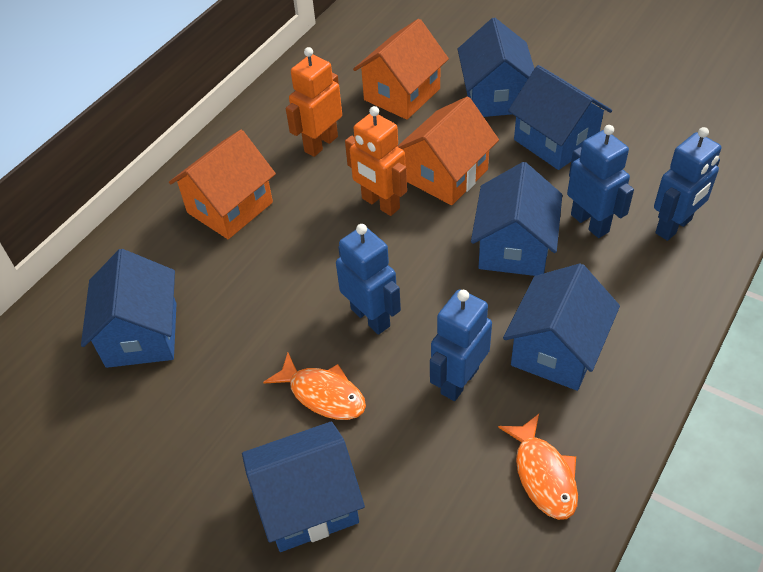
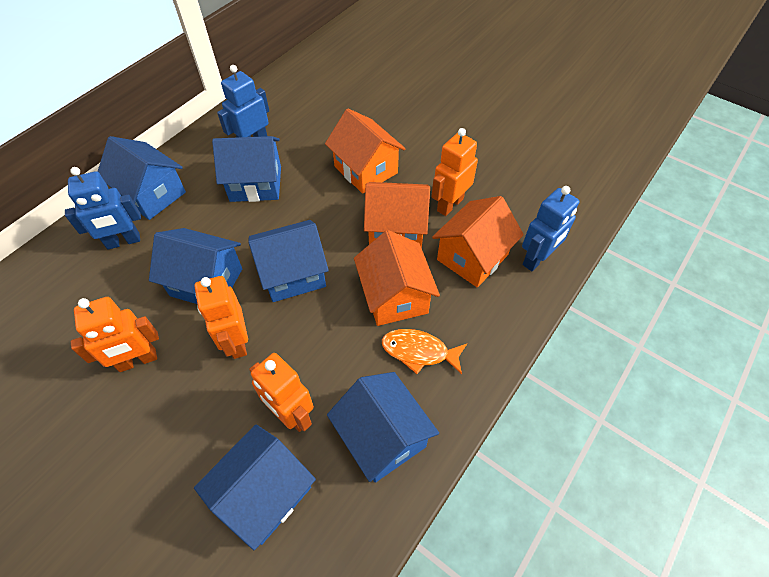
blue robot: 4 -> 3
orange fish: 2 -> 1
orange house: 3 -> 4
orange robot: 2 -> 4

